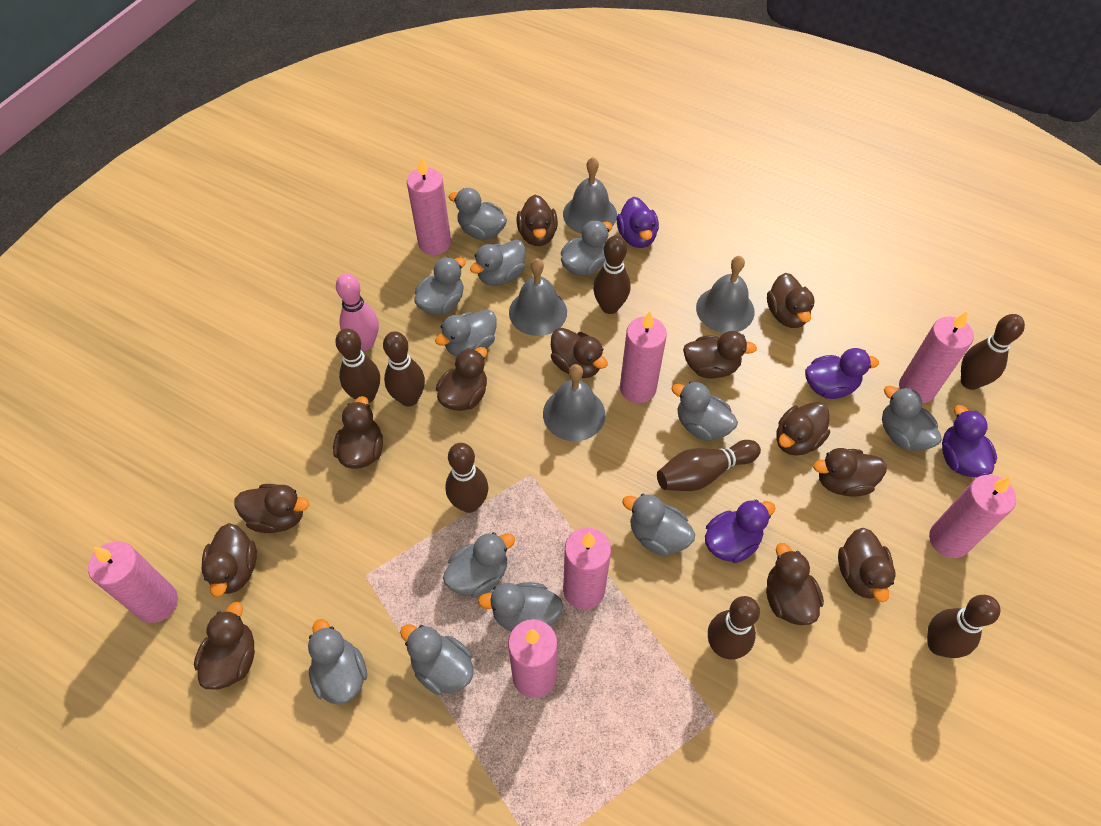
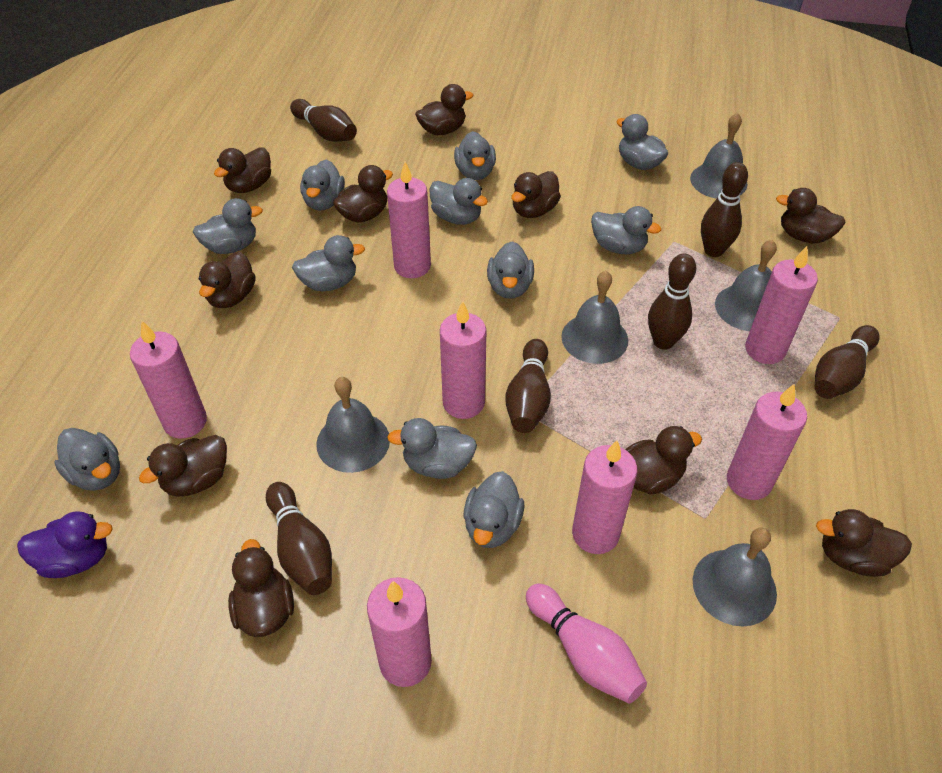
brown bowling pin: 8 -> 6
brown duck: 13 -> 10
grey bell: 4 -> 5
grey duck: 12 -> 11
purple duck: 4 -> 1

